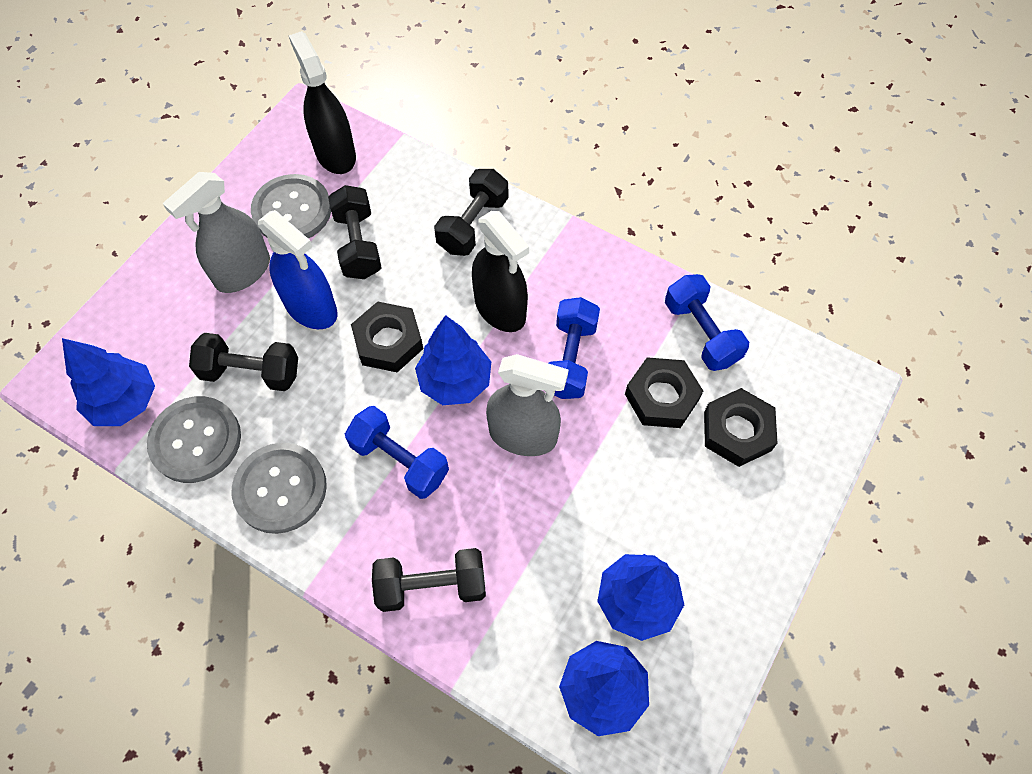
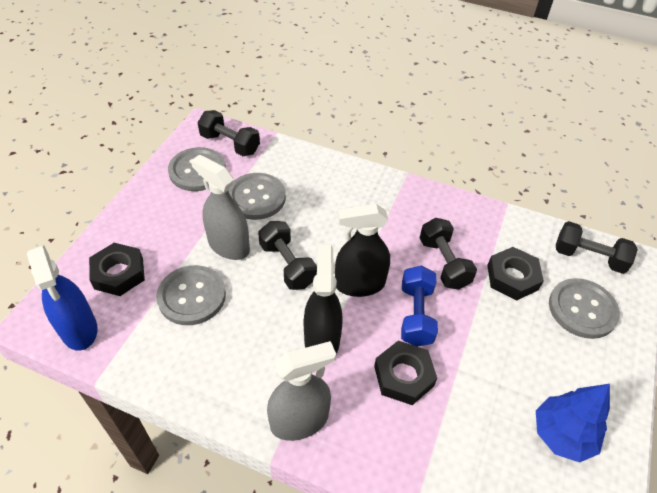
blue dumbbell: 3 -> 1
blue tree: 4 -> 1
grey button: 3 -> 4

